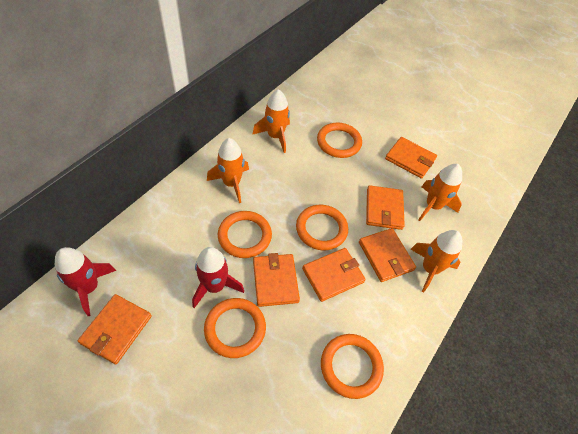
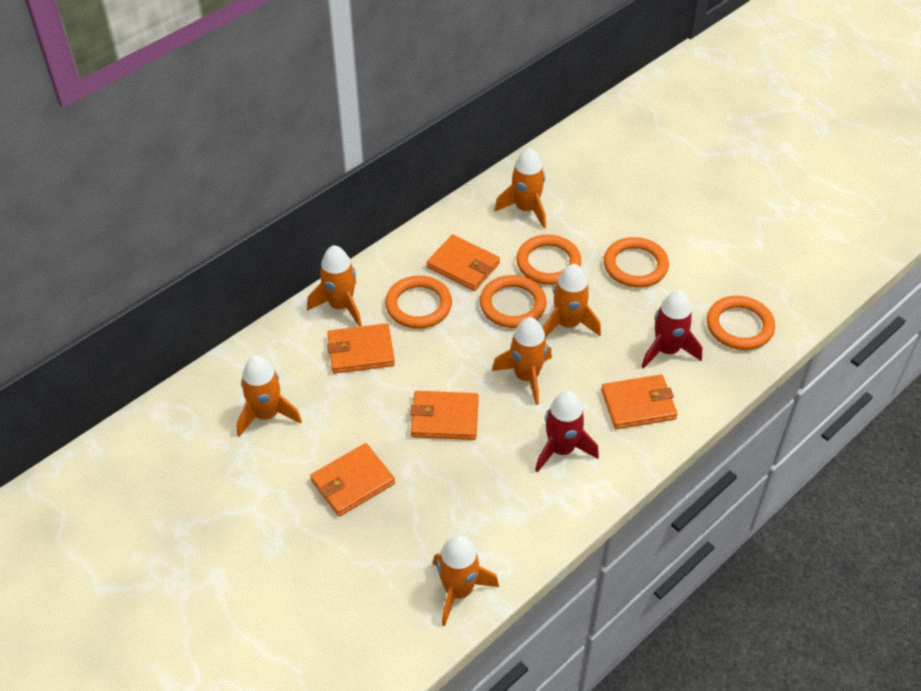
orange rocket: 4 -> 6
orange wallet: 6 -> 5

